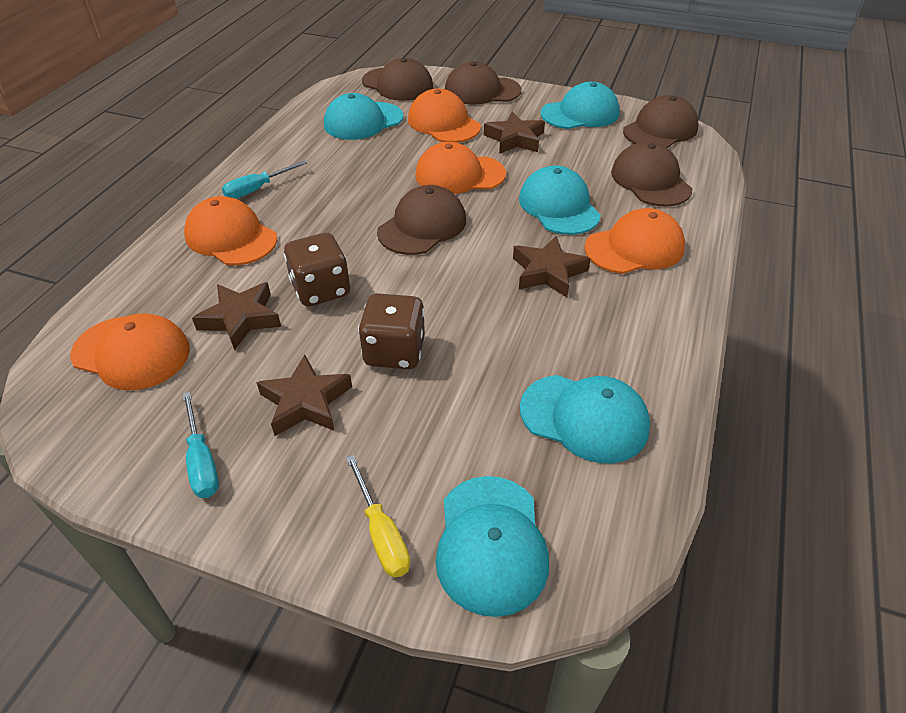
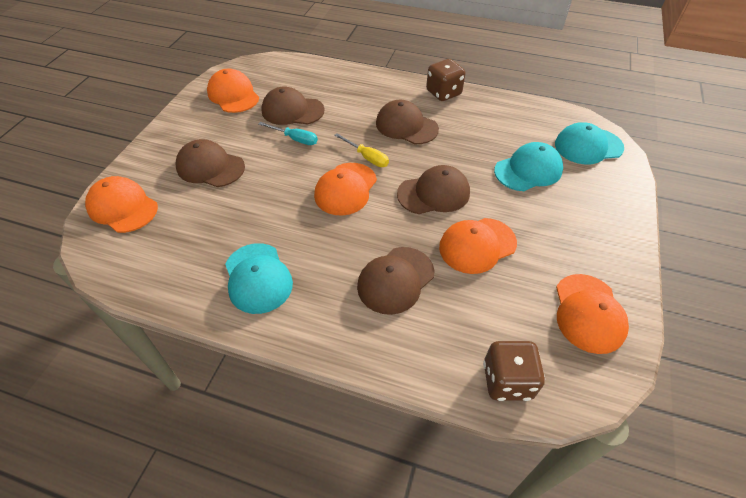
brown star: 4 -> 0
turquoise cap: 5 -> 3
turquoise screwdriver: 2 -> 1

